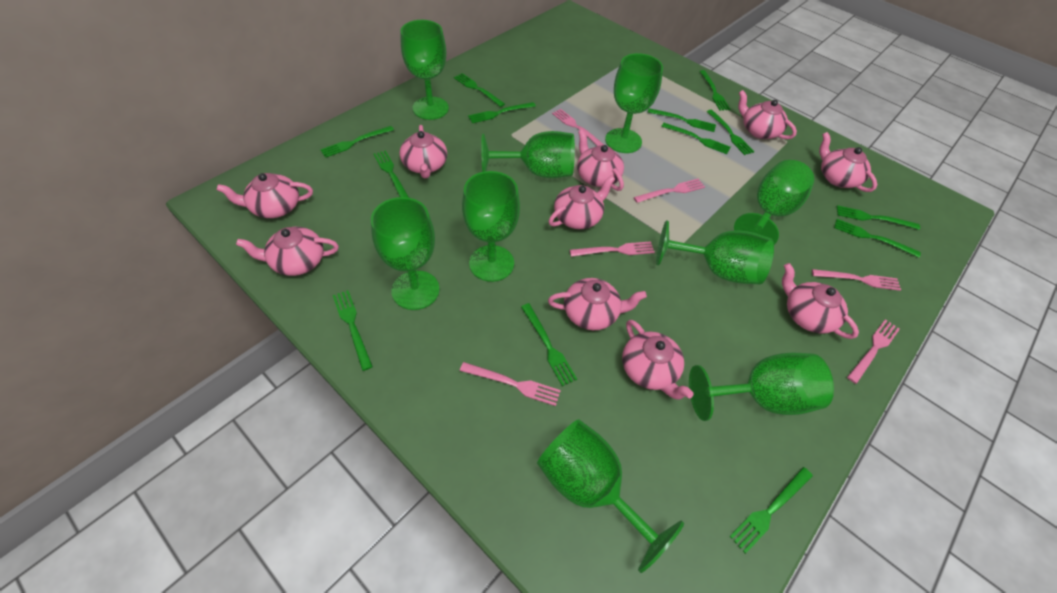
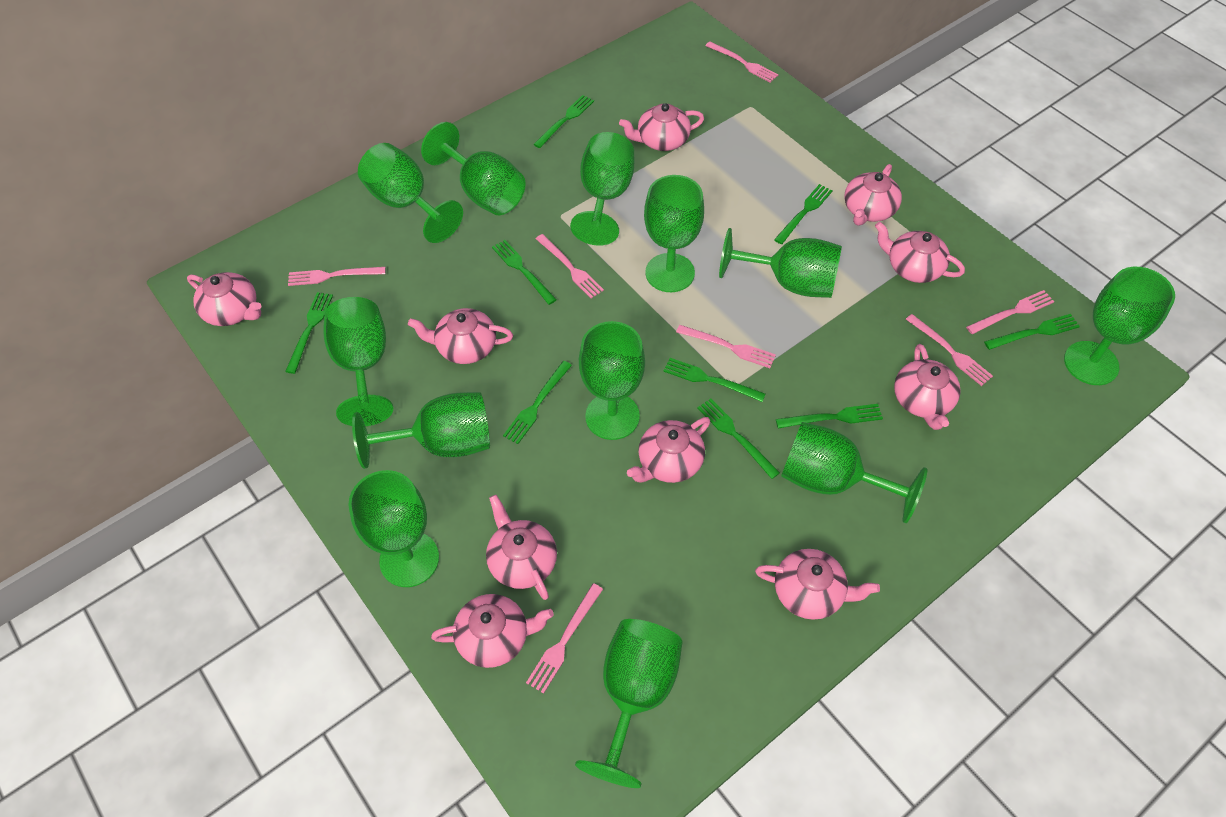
green fork: 13 -> 9
green goblet: 9 -> 12
pink fork: 6 -> 7

